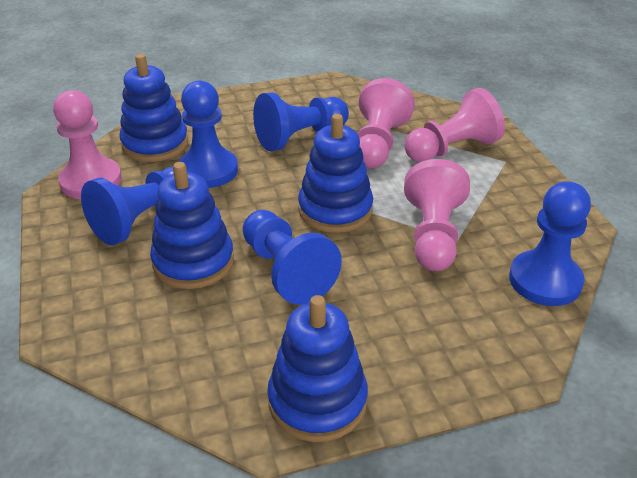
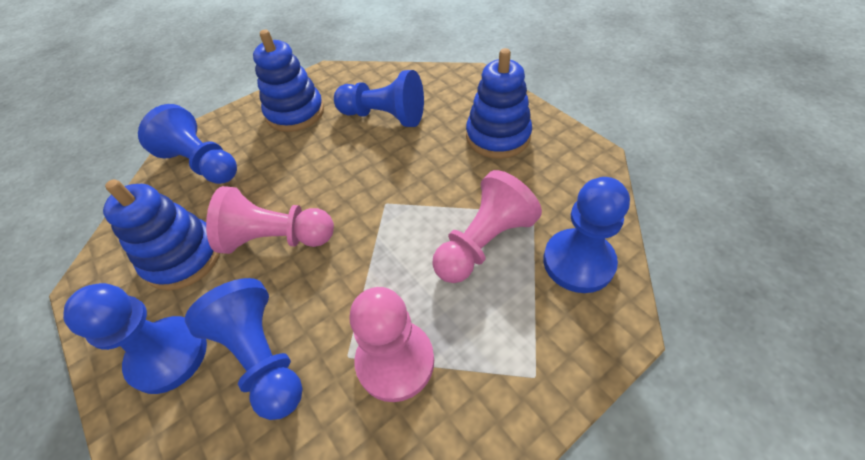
blue stacking toy: 4 -> 3
pink pawn: 4 -> 3

